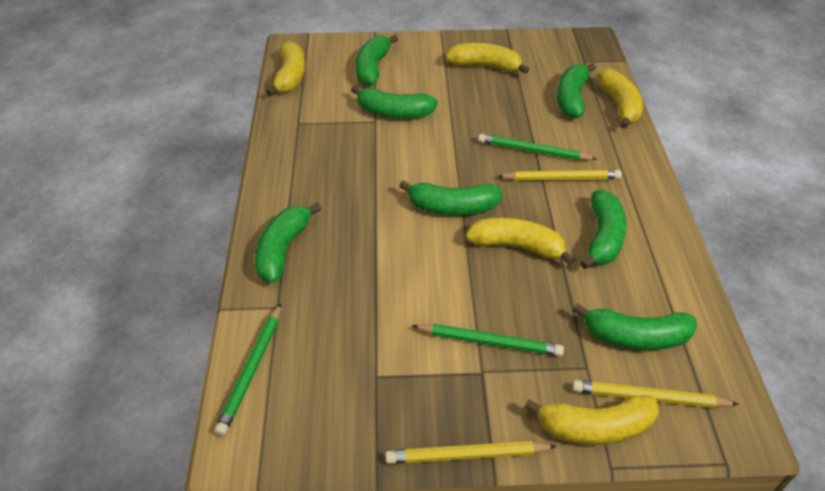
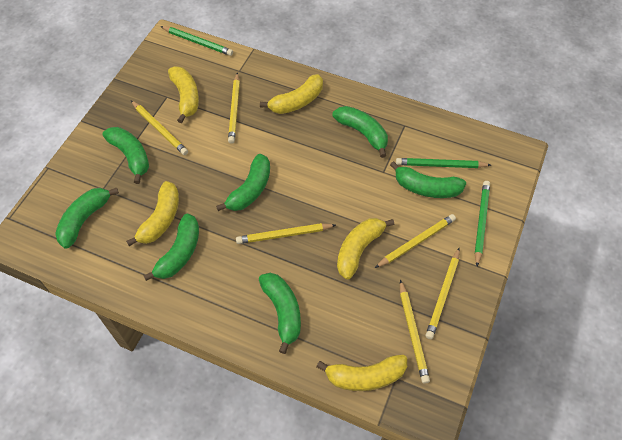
yellow pencil: 3 -> 6

